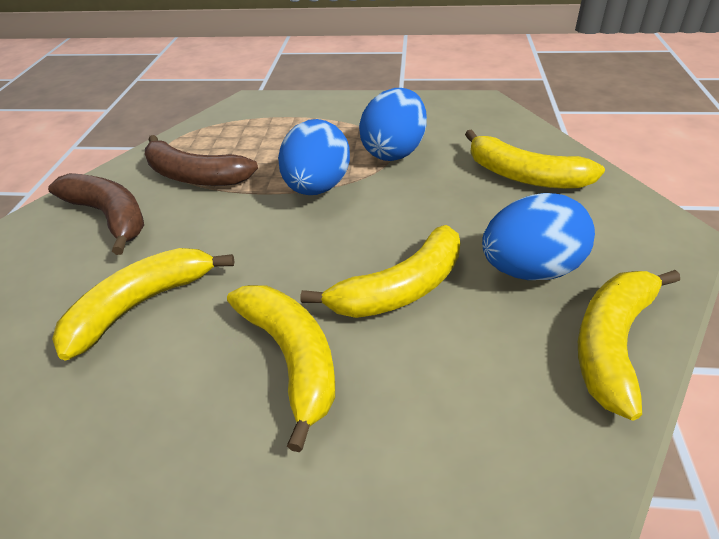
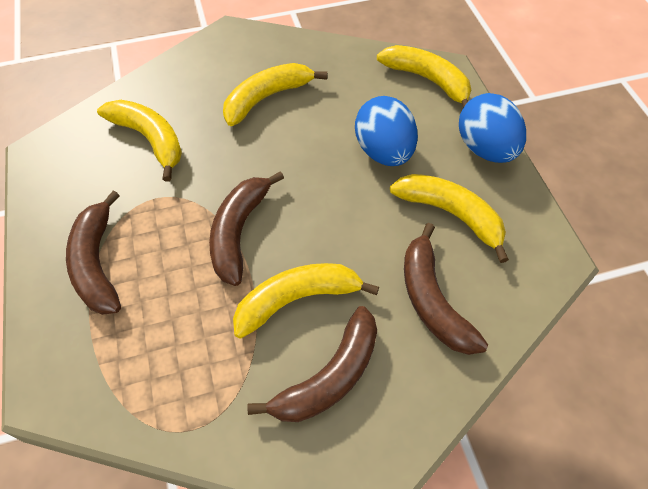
blue egg: 3 -> 2
brown banana: 2 -> 4

